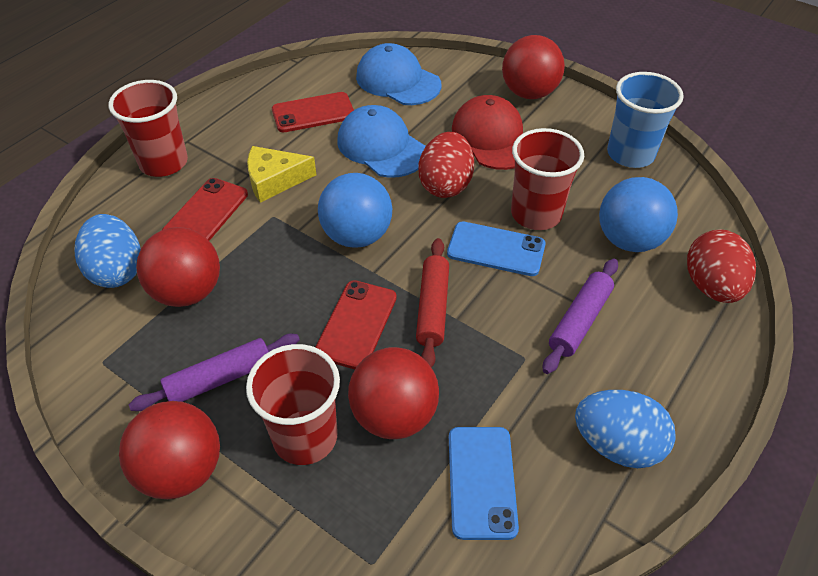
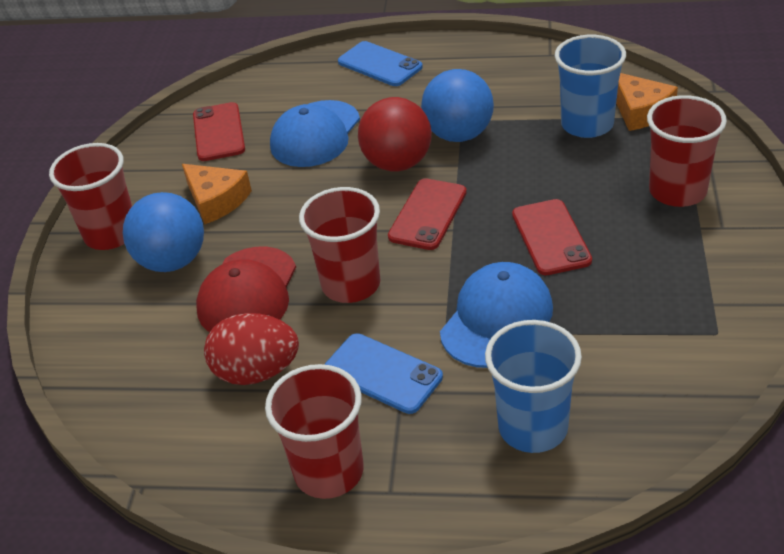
blue cup: 1 -> 2
blue egg: 2 -> 0
orange cheese: 0 -> 2
purple rolling pin: 2 -> 0
red ball: 4 -> 1
red cup: 3 -> 4
red egg: 2 -> 1
red rolling pin: 1 -> 0
yellow cheese: 1 -> 0

